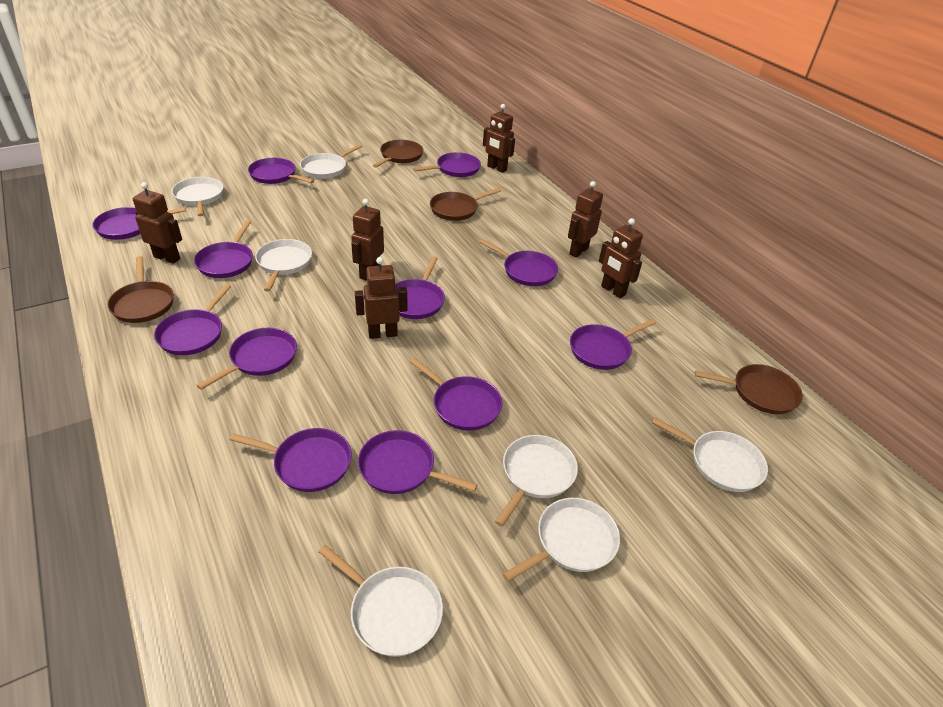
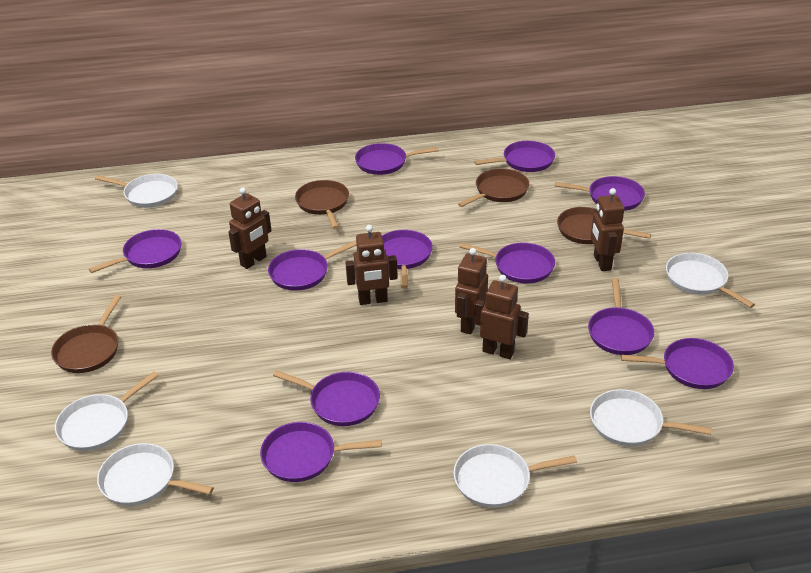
brown robot: 6 -> 5
purple pan: 12 -> 11
white pan: 7 -> 6

